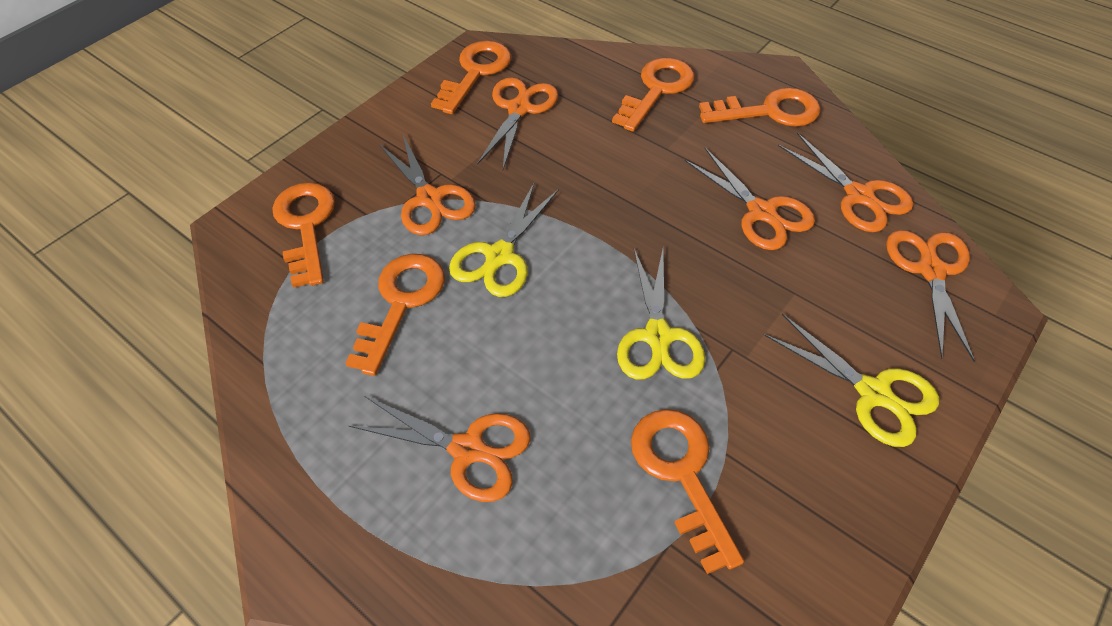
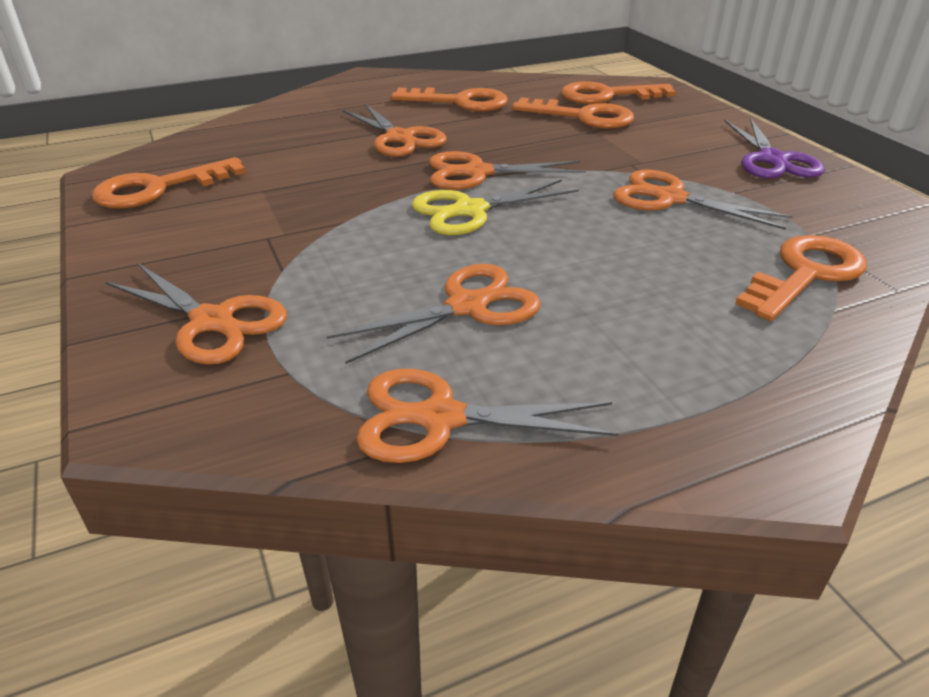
orange key: 6 -> 5
purple scissors: 0 -> 1
yellow scissors: 3 -> 1

